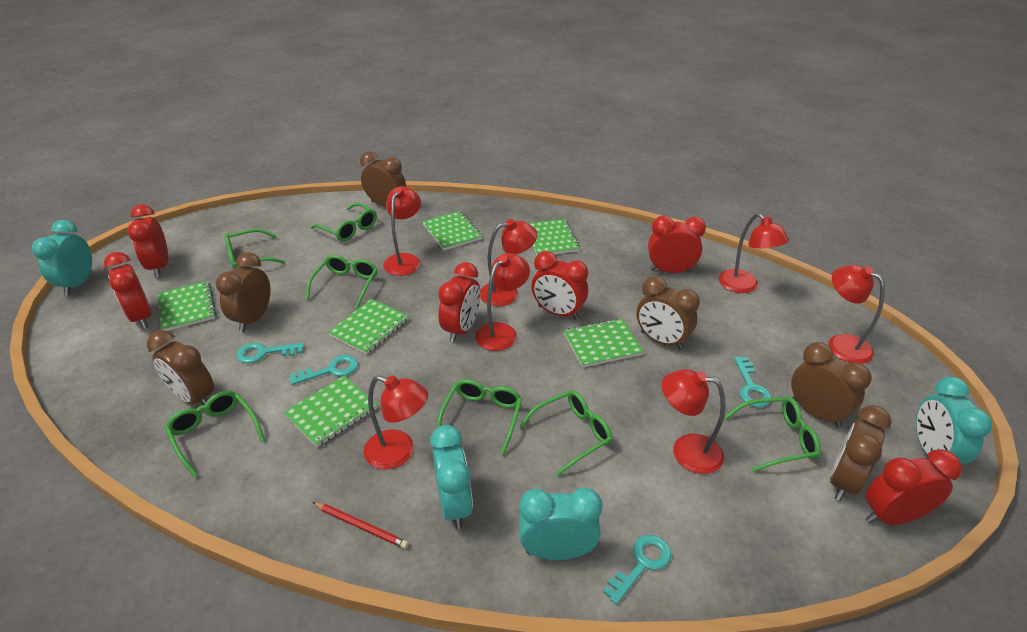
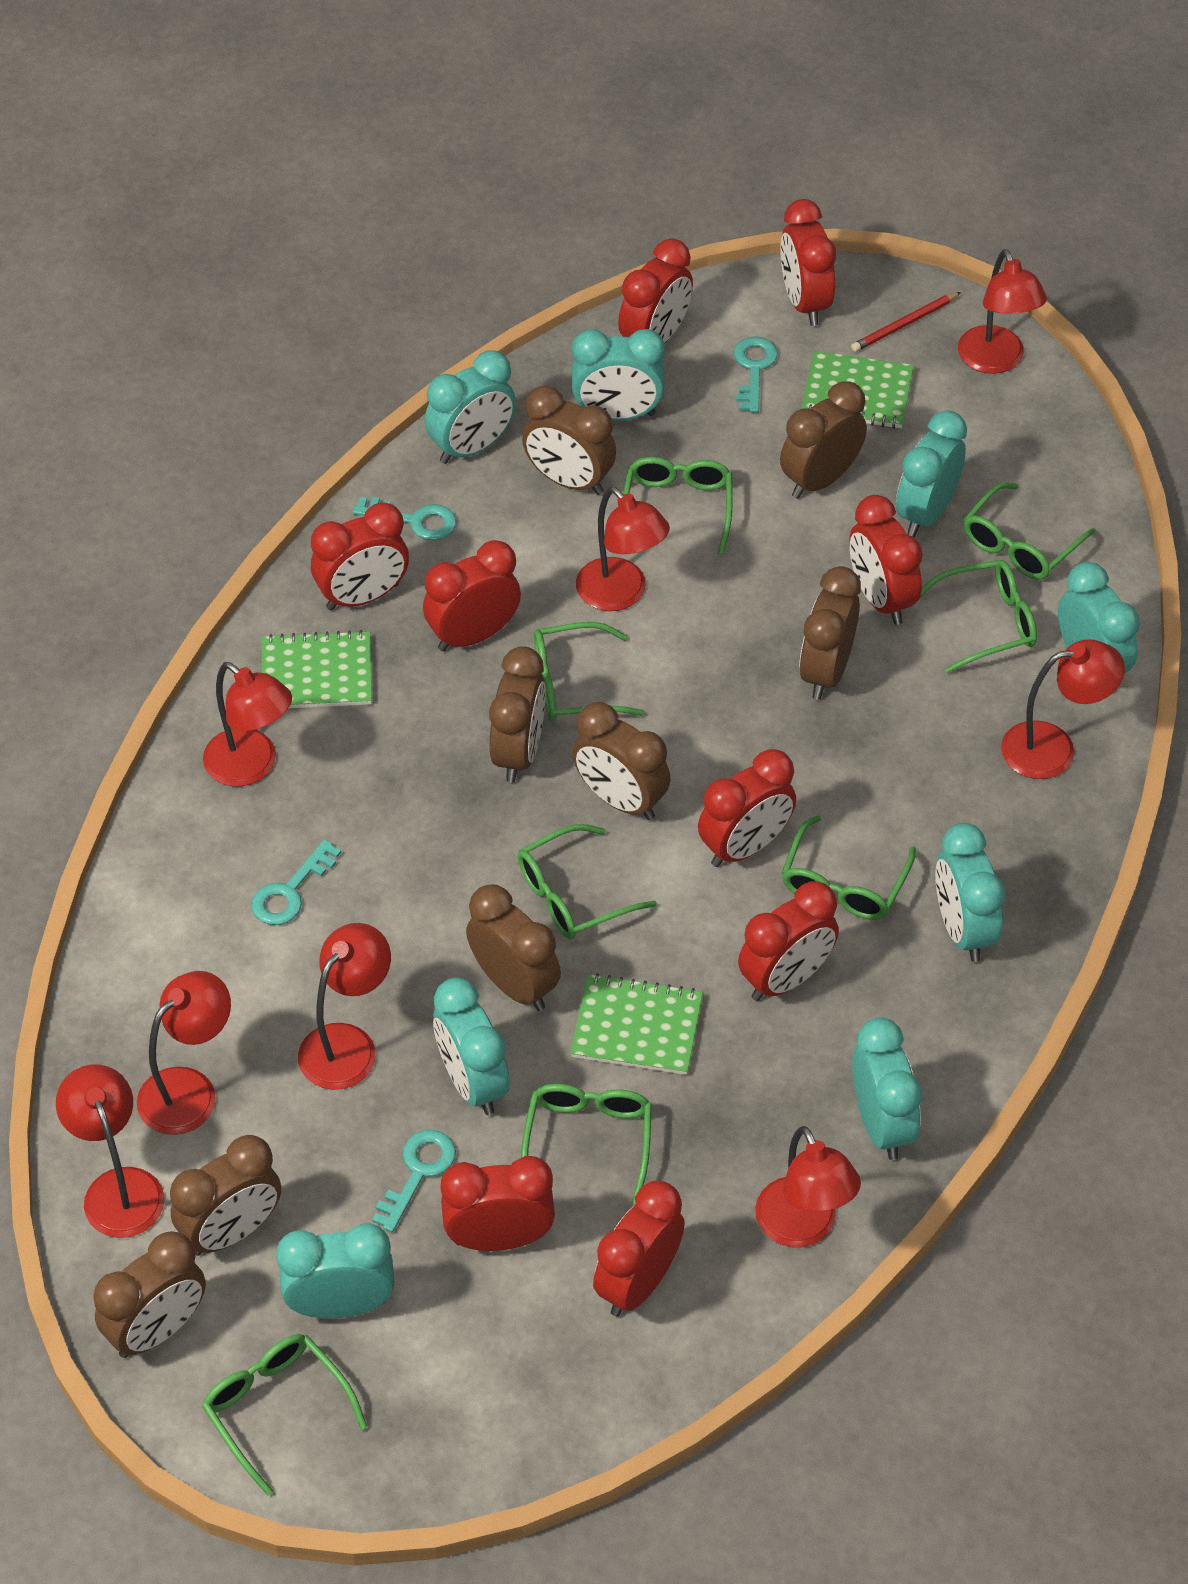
brown clock: 6 -> 8
green glasses: 7 -> 8
green notebook: 6 -> 3
red clock: 6 -> 9
red lamp: 7 -> 8
turquoise clock: 4 -> 8

